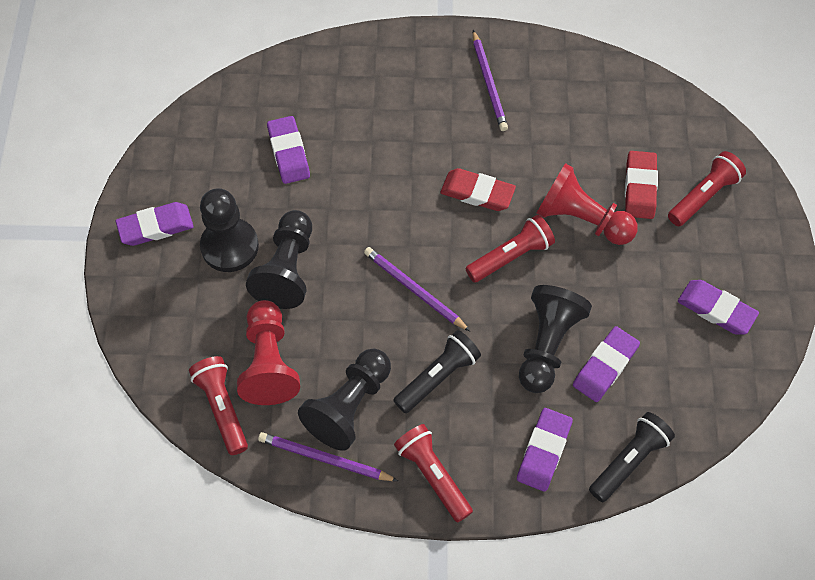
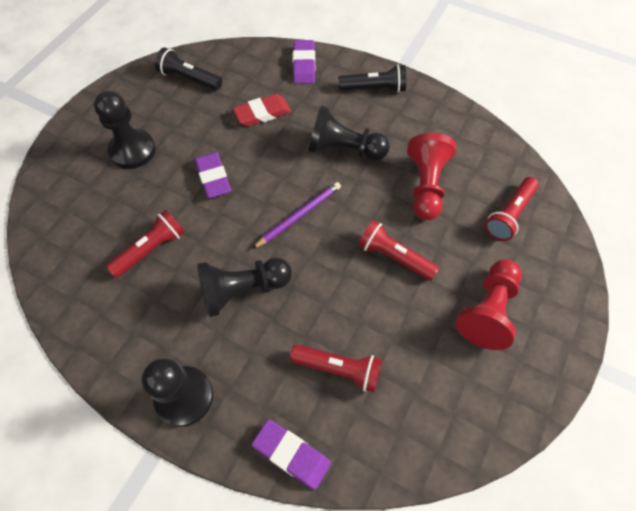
purple eraser: 5 -> 3
purple pencil: 3 -> 1
red eraser: 2 -> 1

